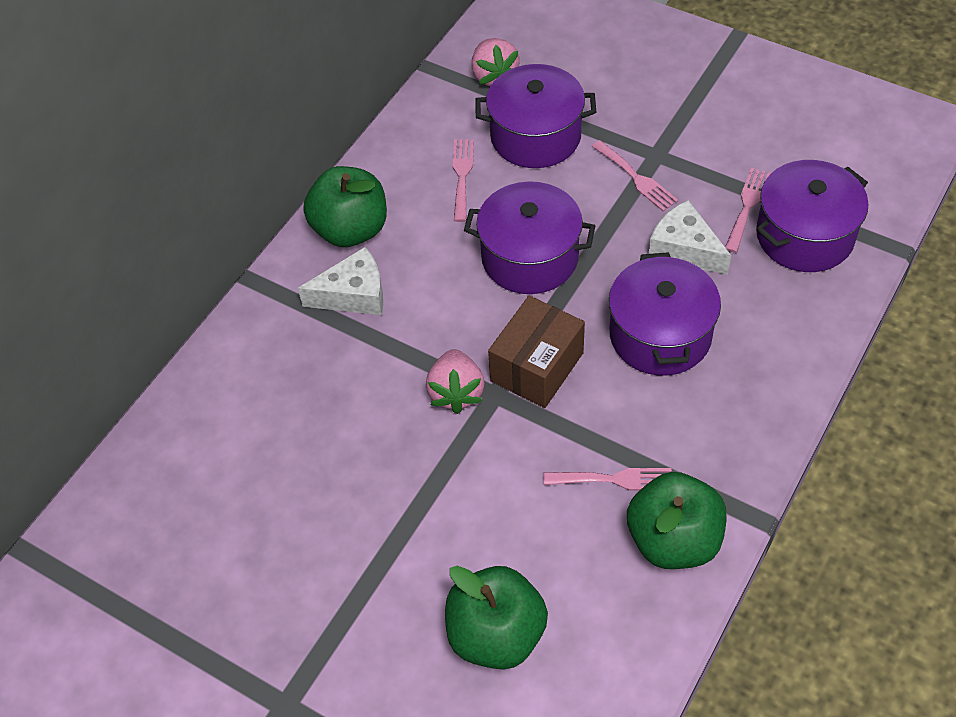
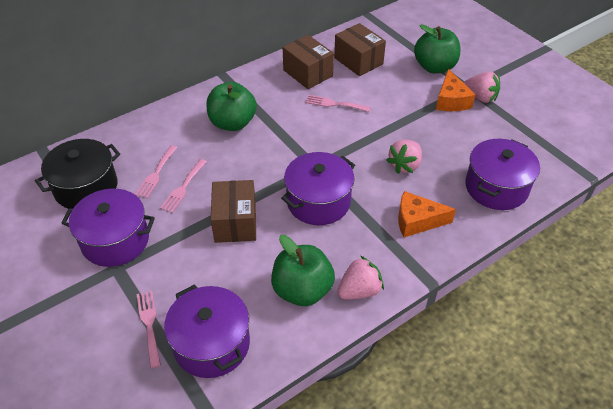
black pot: 0 -> 1
brown box: 1 -> 3
orange cheese: 0 -> 2
pink strawberry: 2 -> 3
white cheese: 2 -> 0

